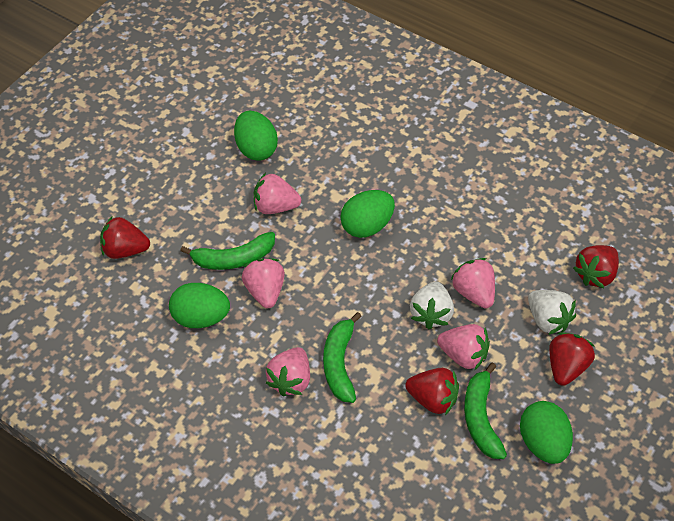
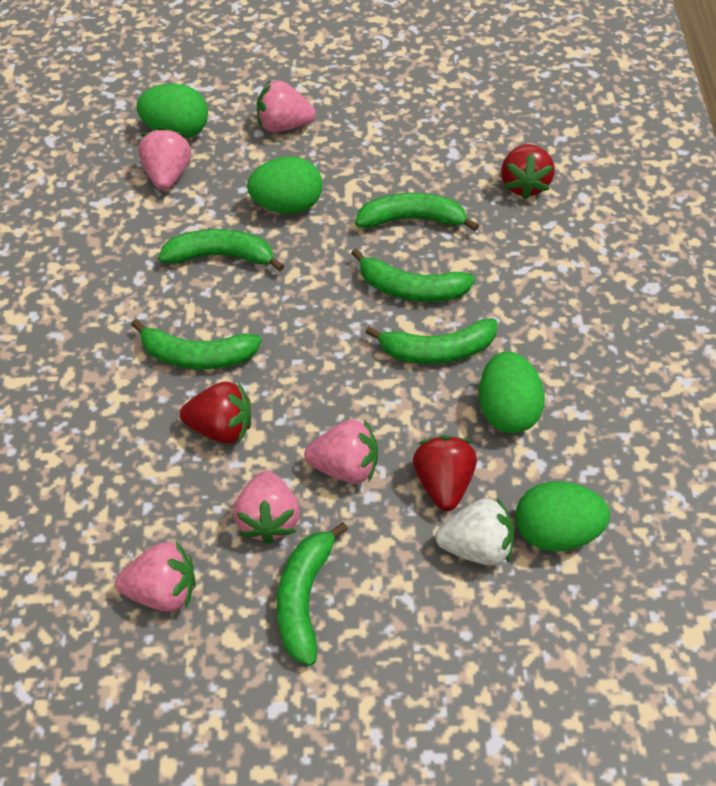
green banana: 3 -> 6
red strawberry: 4 -> 3
white strawberry: 2 -> 1

